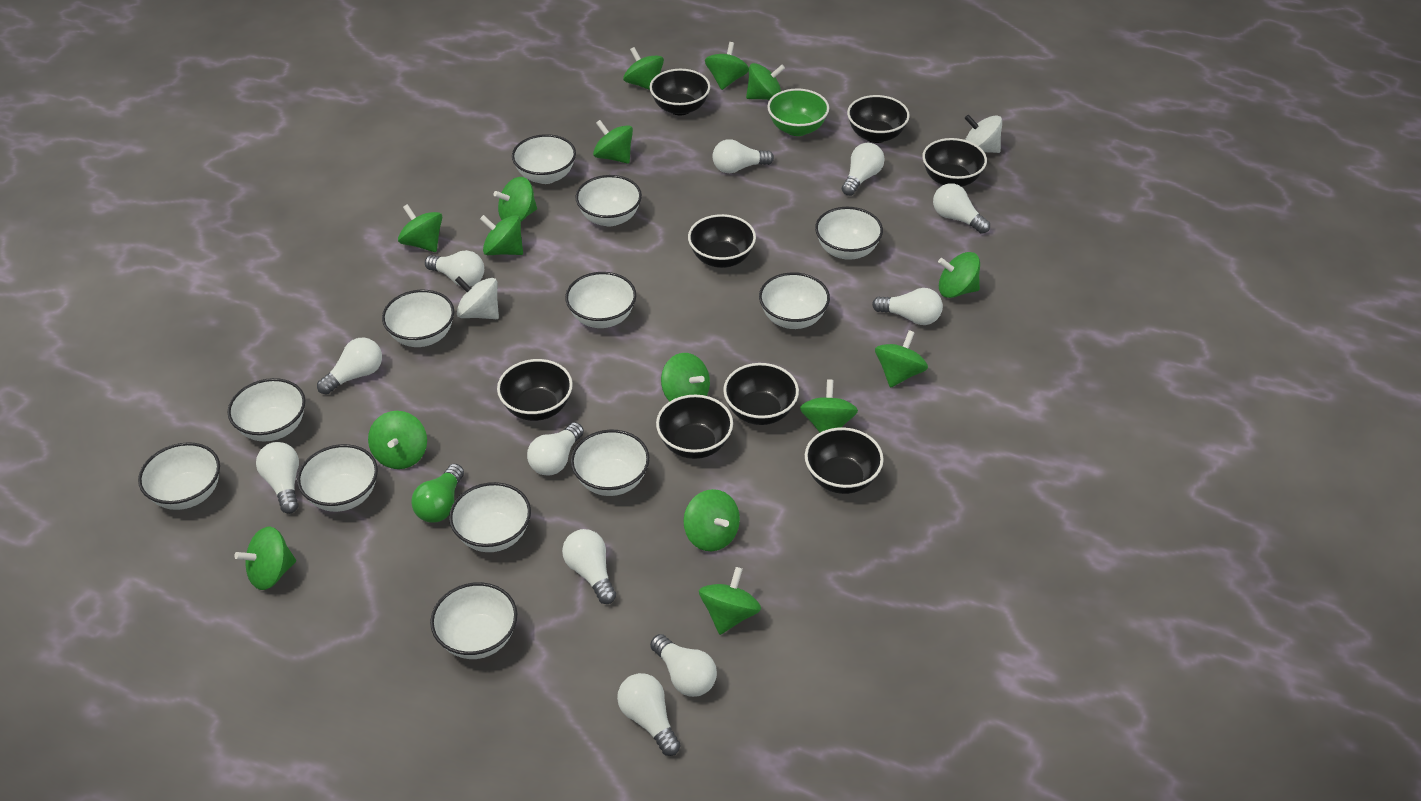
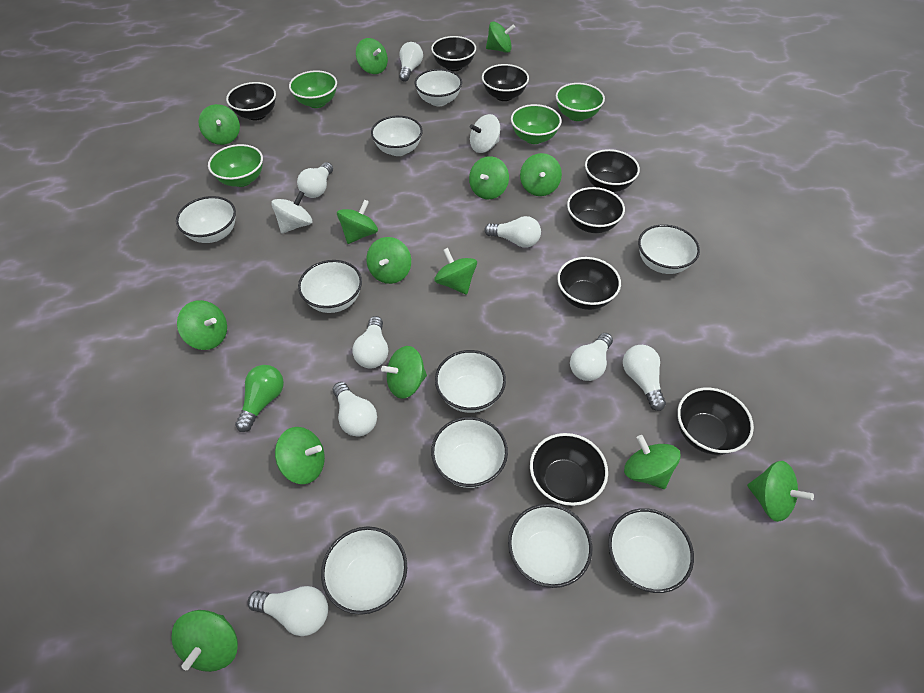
green bowl: 1 -> 4
green spinning top: 15 -> 14
white bowl: 12 -> 10
white light bulb: 11 -> 8

